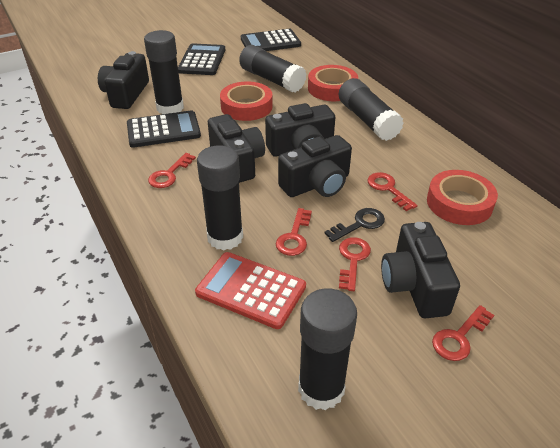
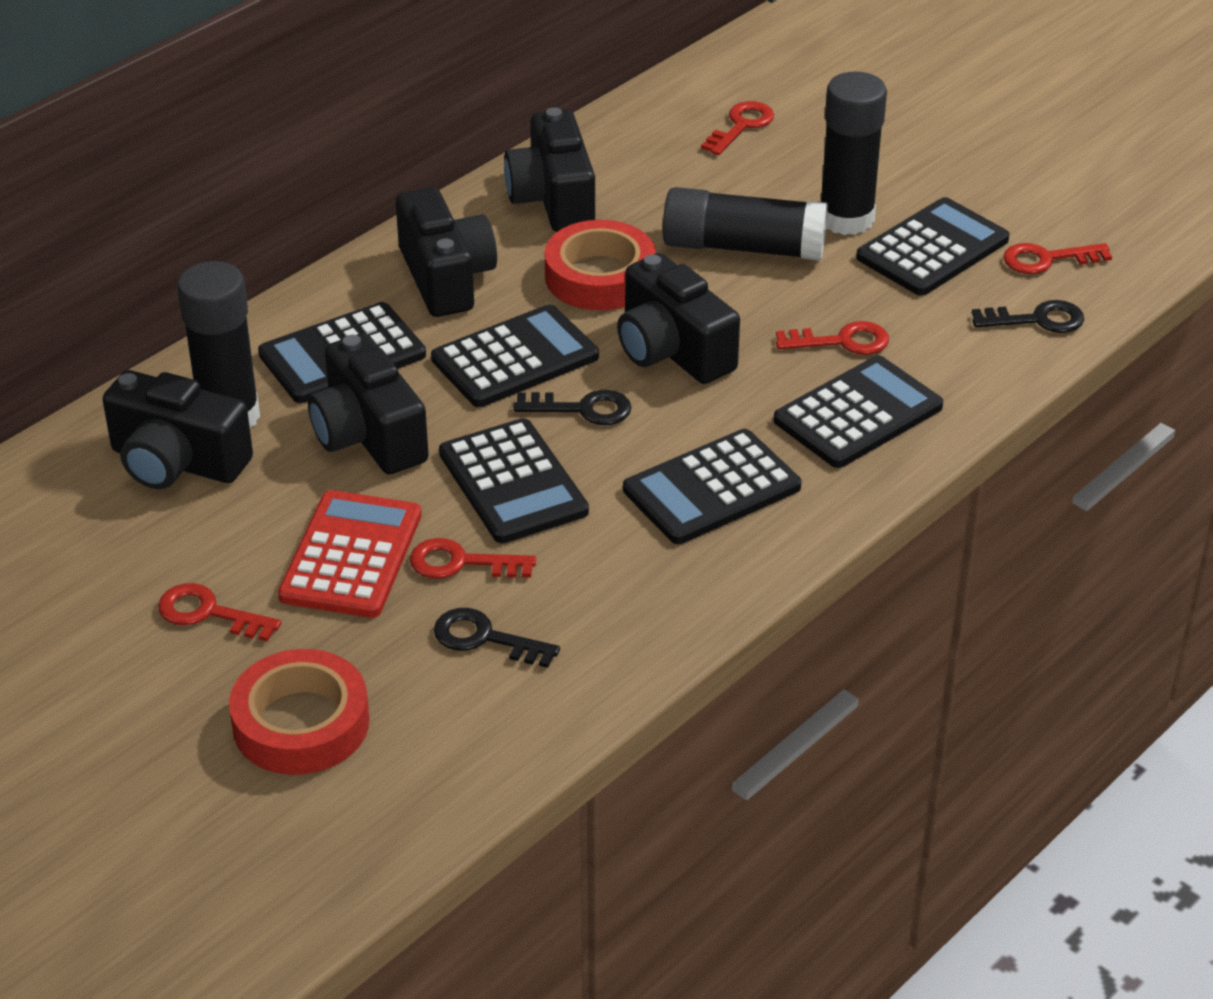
black calculator: 3 -> 6
black glue stick: 5 -> 3
black key: 1 -> 3
red tape: 3 -> 2

